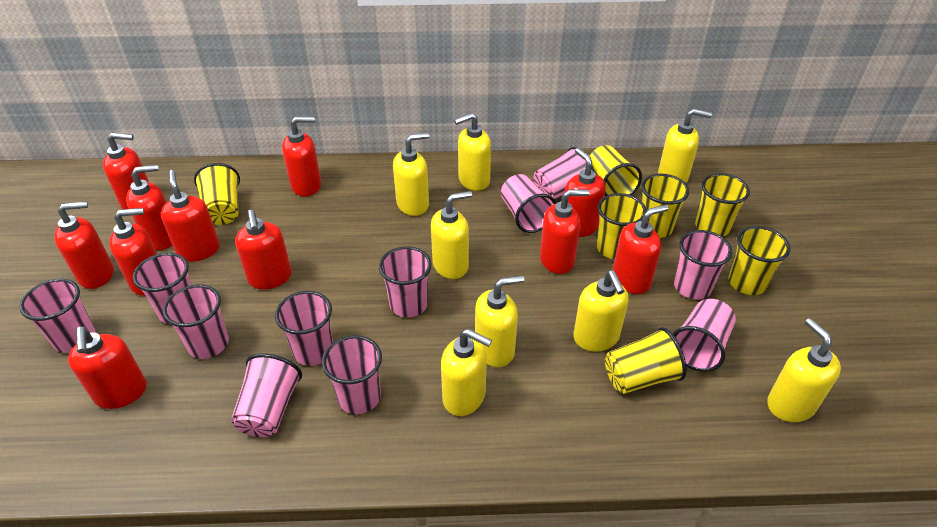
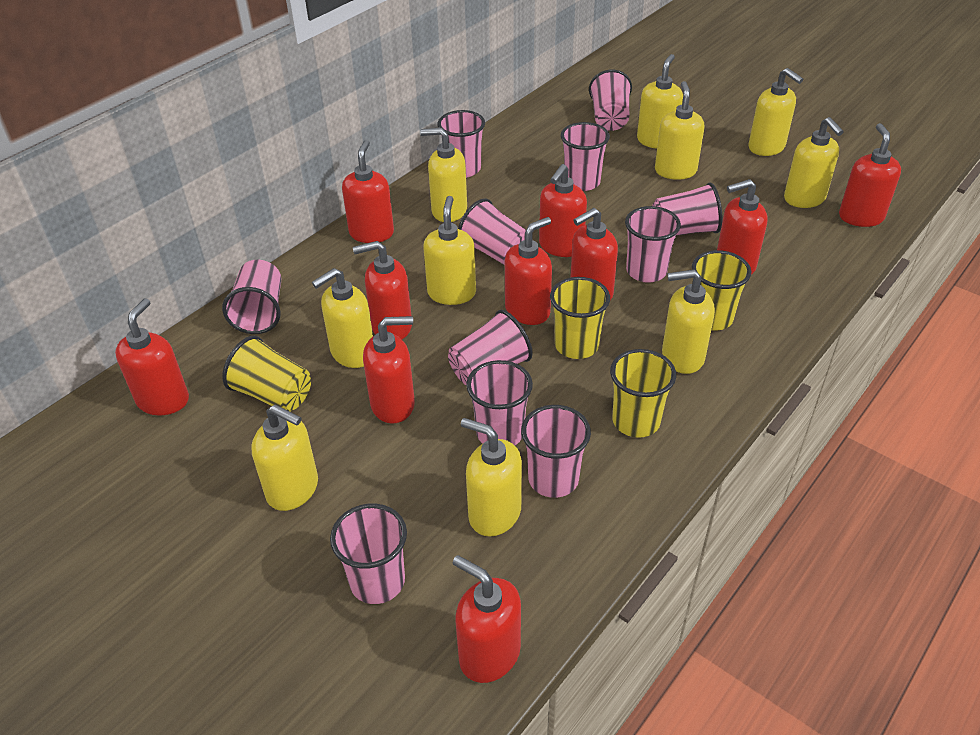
red soap dispenser: 11 -> 10
yellow cup: 7 -> 4
yellow soap dispenser: 8 -> 10

